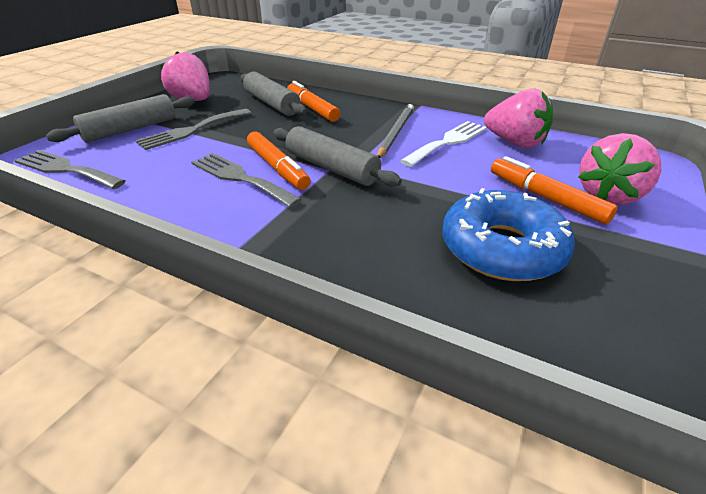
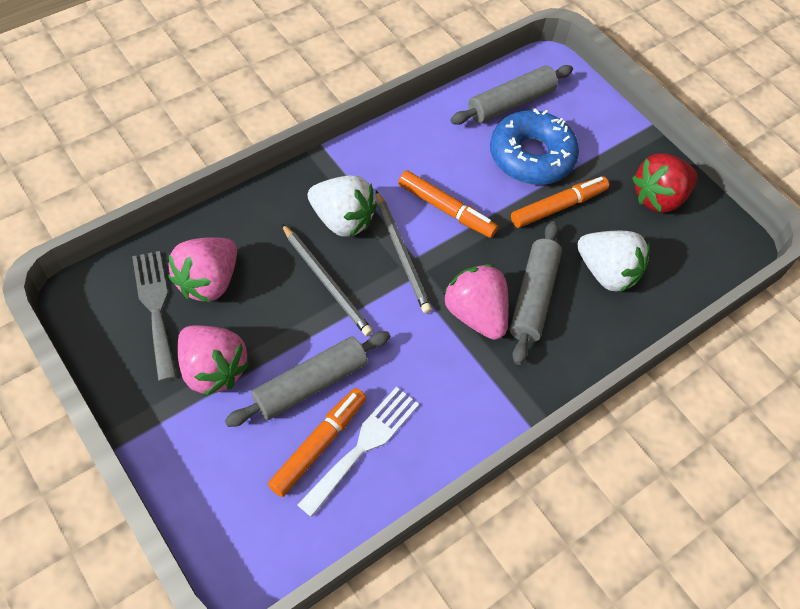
grey fork: 3 -> 1
grey pencil: 1 -> 2
red strawberry: 0 -> 1
white strawberry: 0 -> 2

